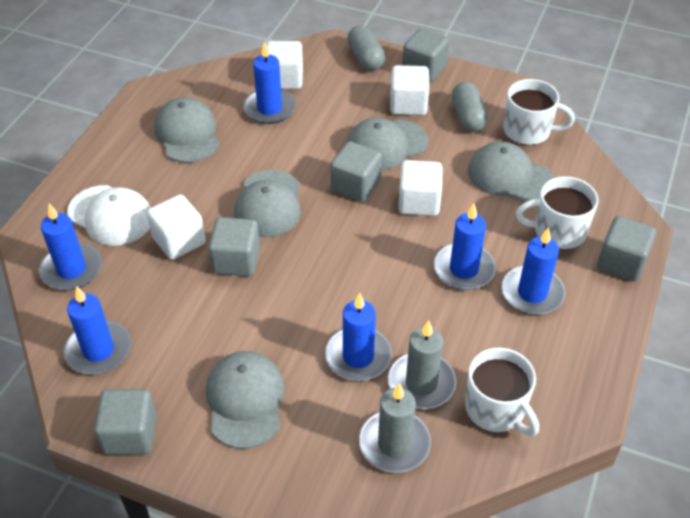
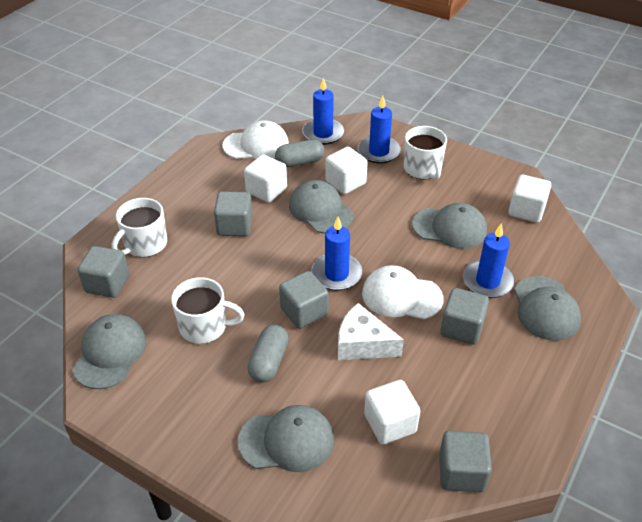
blue candle: 6 -> 4
grey candle: 2 -> 0
white cap: 1 -> 2
white cheese: 0 -> 1

